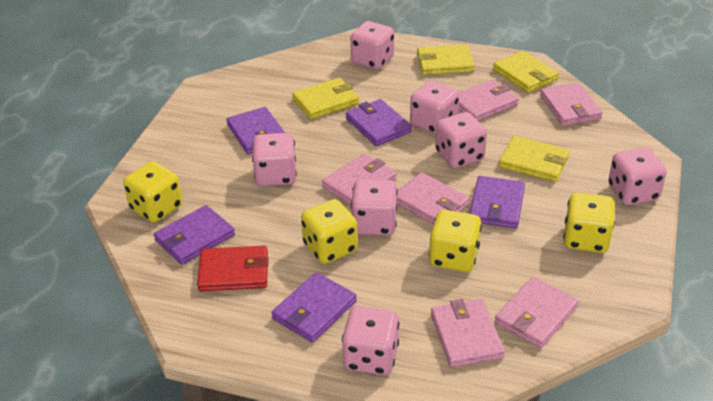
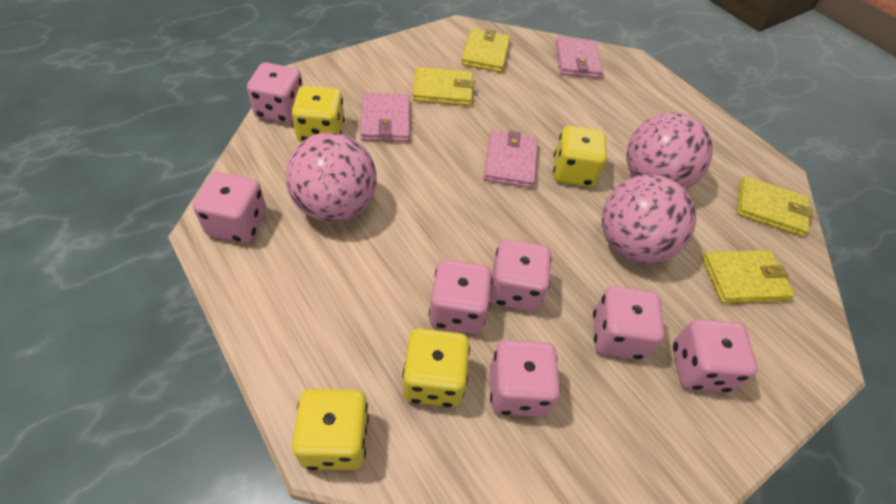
pink ball: 0 -> 3
pink wallet: 6 -> 3
purple wallet: 5 -> 0
red wallet: 1 -> 0

